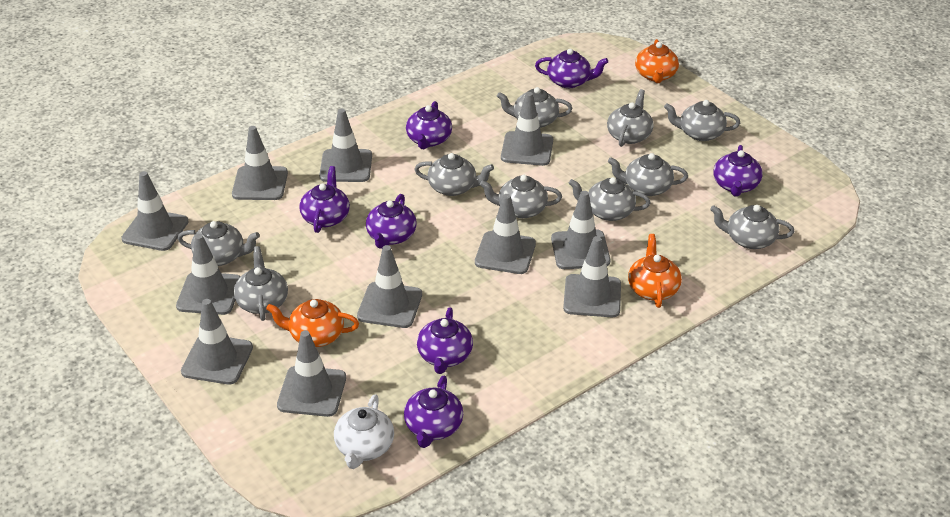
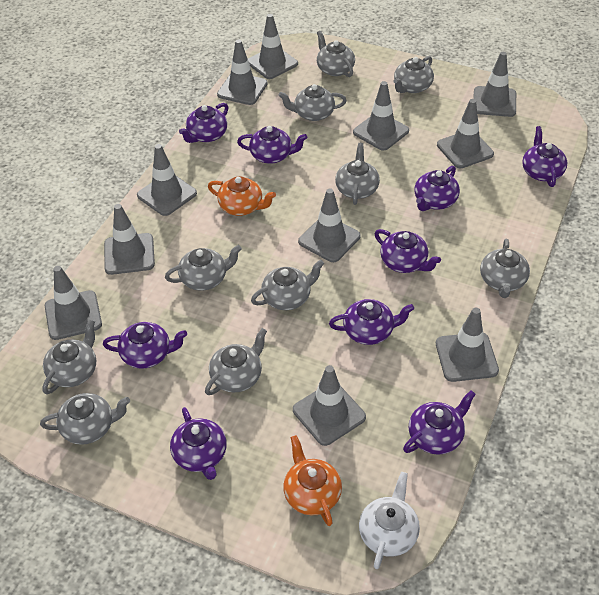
orange teapot: 3 -> 2
purple teapot: 7 -> 9

